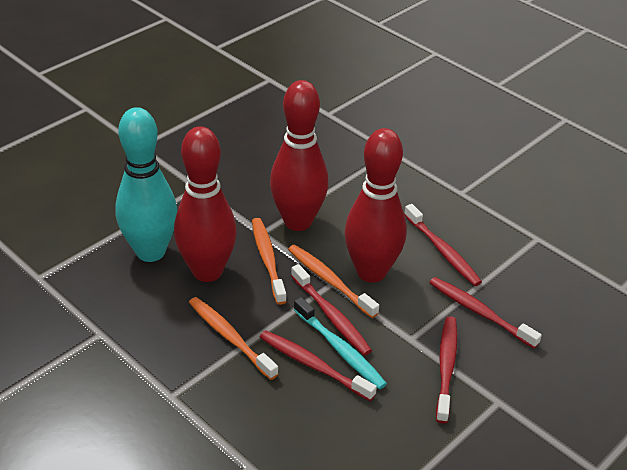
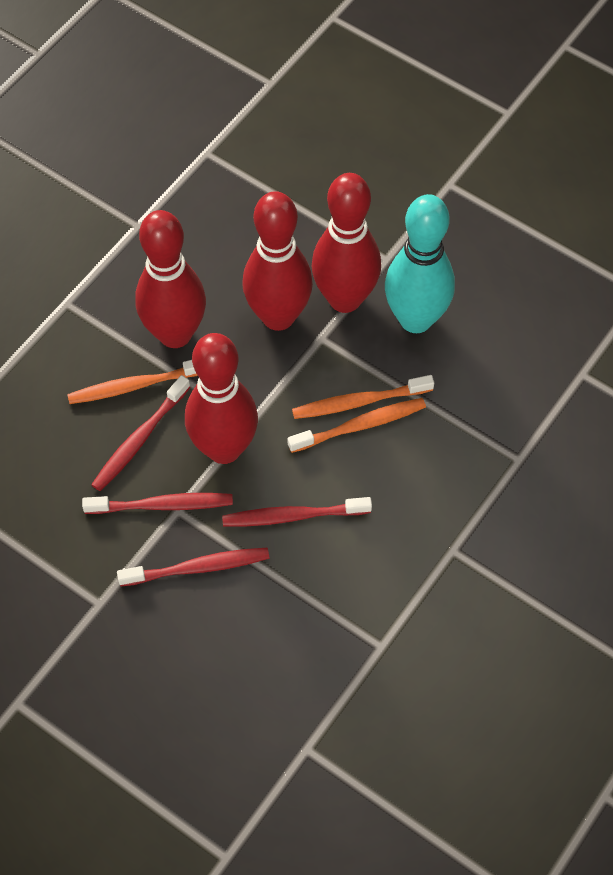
red bowling pin: 3 -> 4
red toothbrush: 5 -> 4
turquoise toothbrush: 1 -> 0

